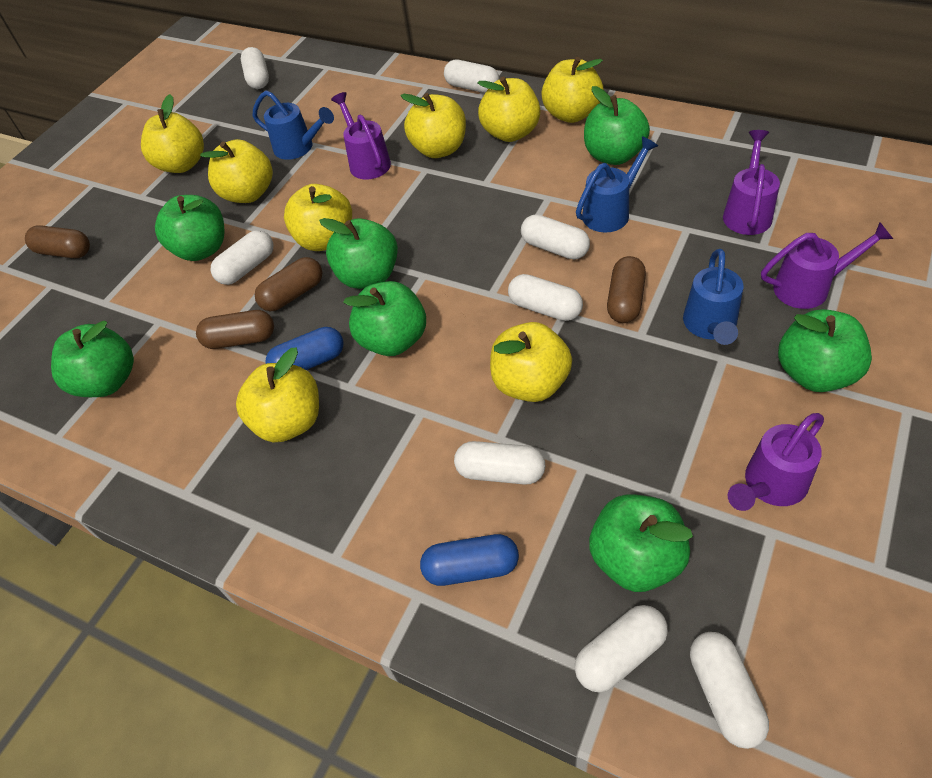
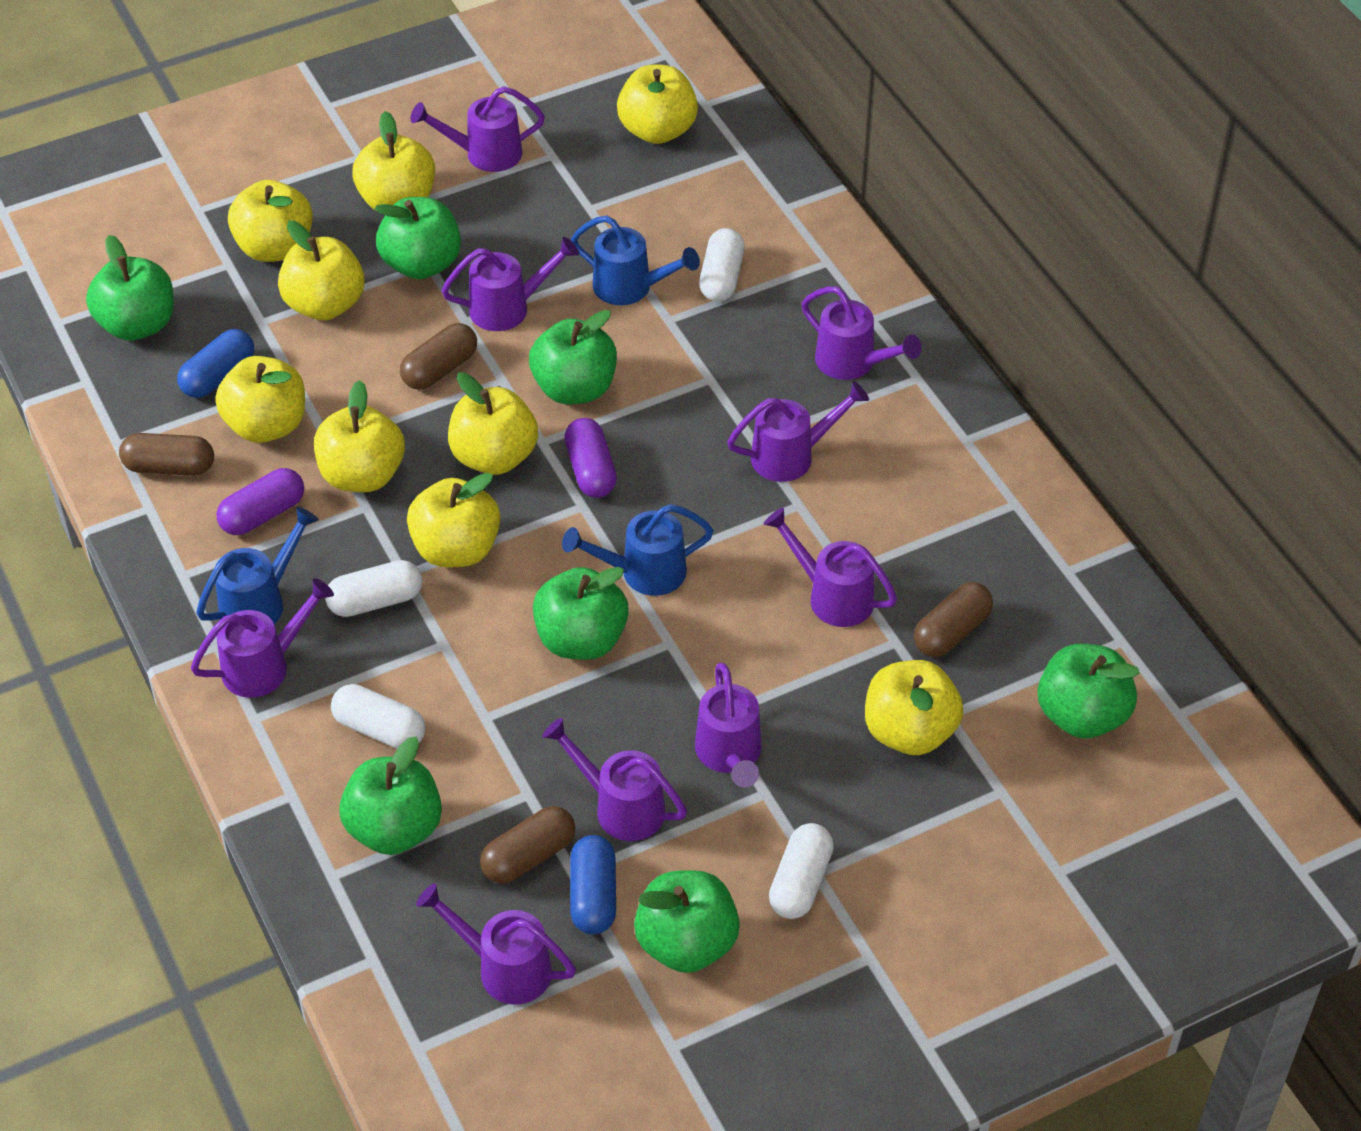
purple capsule: 0 -> 2
purple watering can: 4 -> 9
white capsule: 8 -> 4
yellow apple: 8 -> 9

